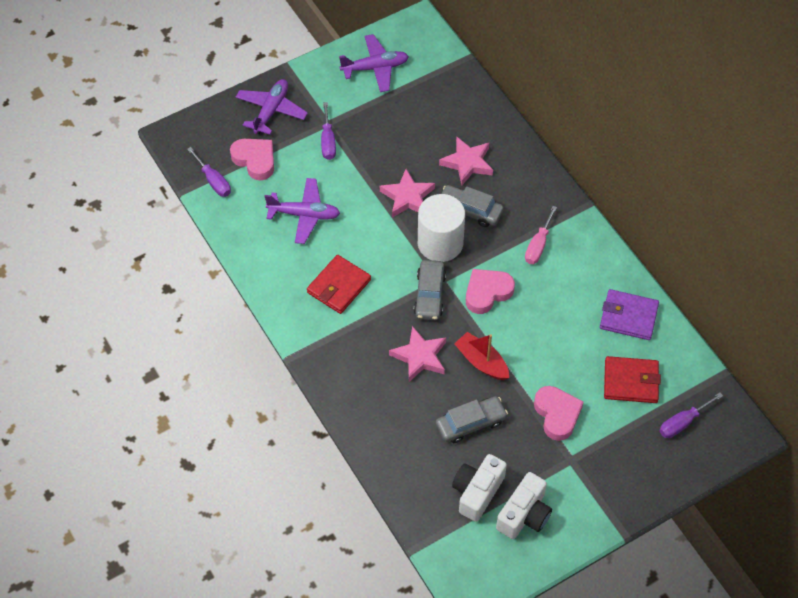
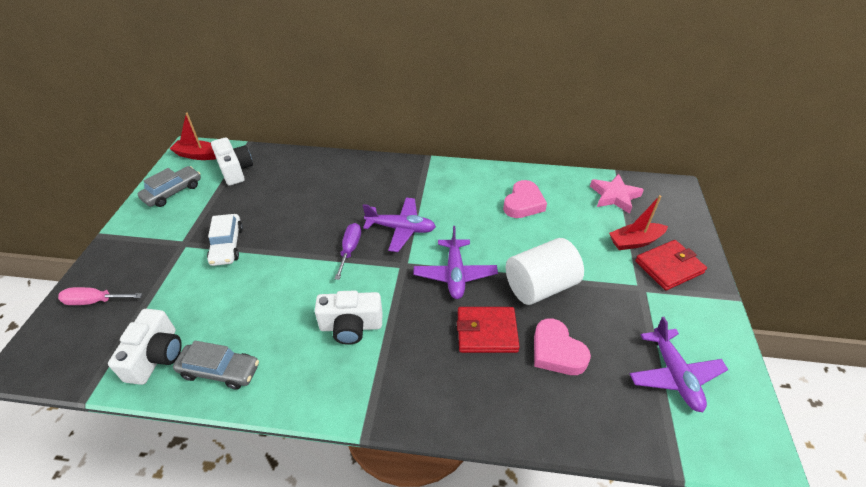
grey car: 3 -> 2
pink heart: 3 -> 2
pink star: 3 -> 1
purple screwdriver: 3 -> 1
purple wallet: 1 -> 0
red boat: 1 -> 2
white camera: 2 -> 3
white car: 0 -> 1

